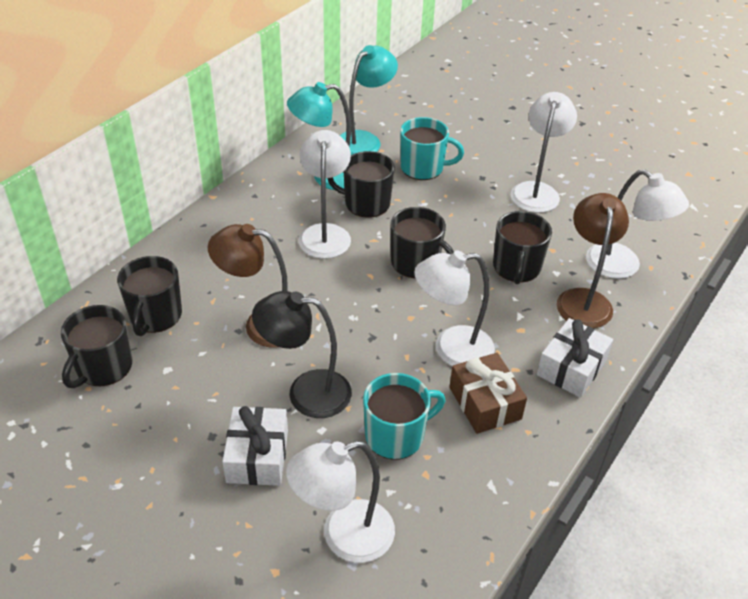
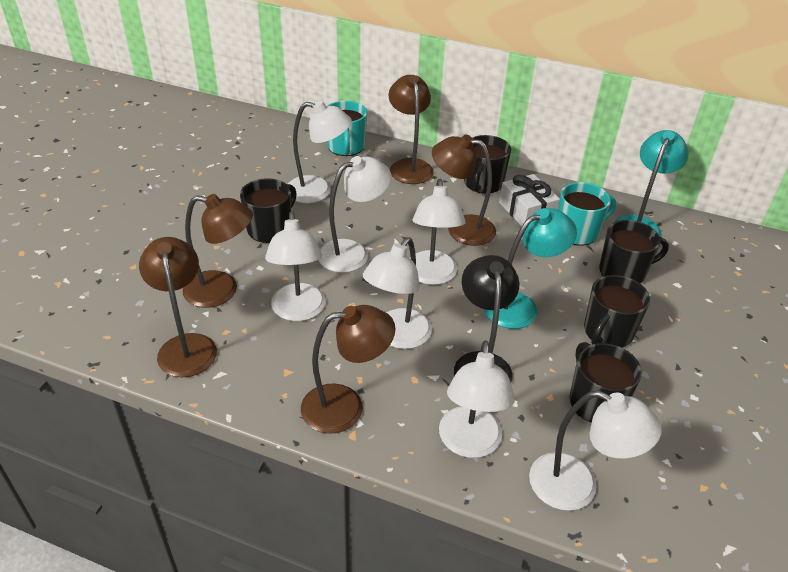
brown gift: 1 -> 0
brown lamp: 2 -> 5
white gift: 2 -> 1
white lamp: 5 -> 7

